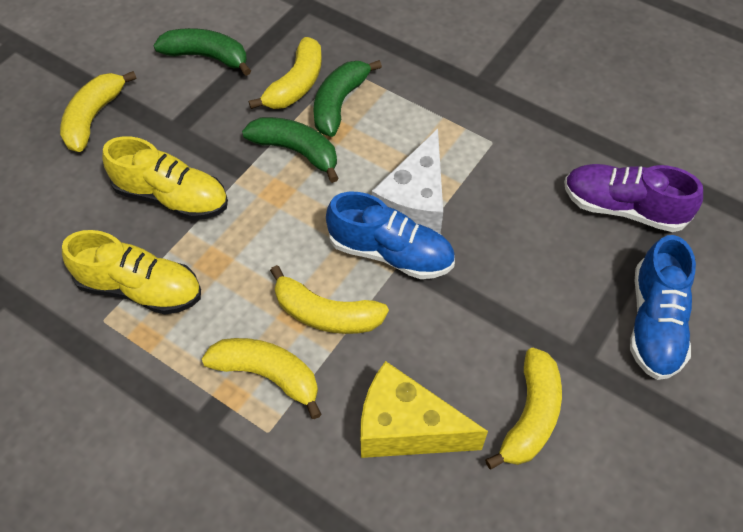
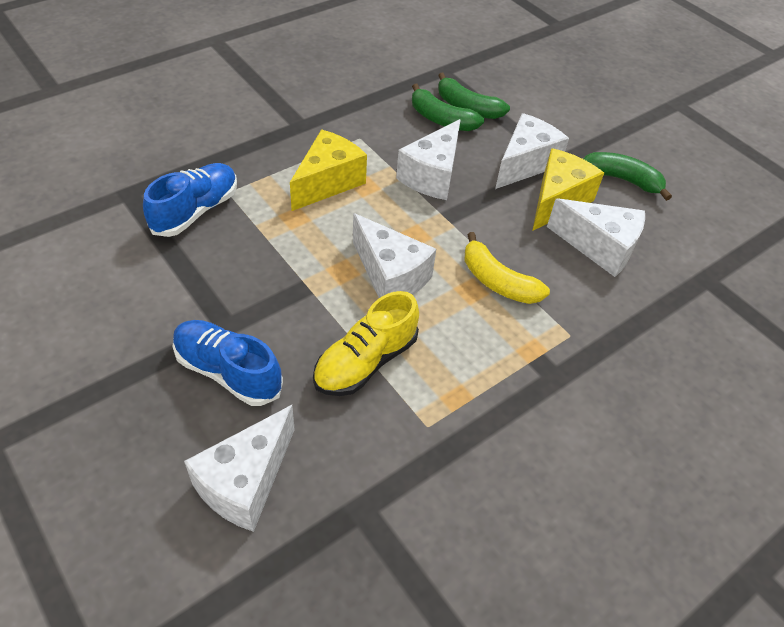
purple shoe: 1 -> 0
white cheese: 1 -> 5
yellow banana: 5 -> 1
yellow cheese: 1 -> 2
yellow shoe: 2 -> 1

